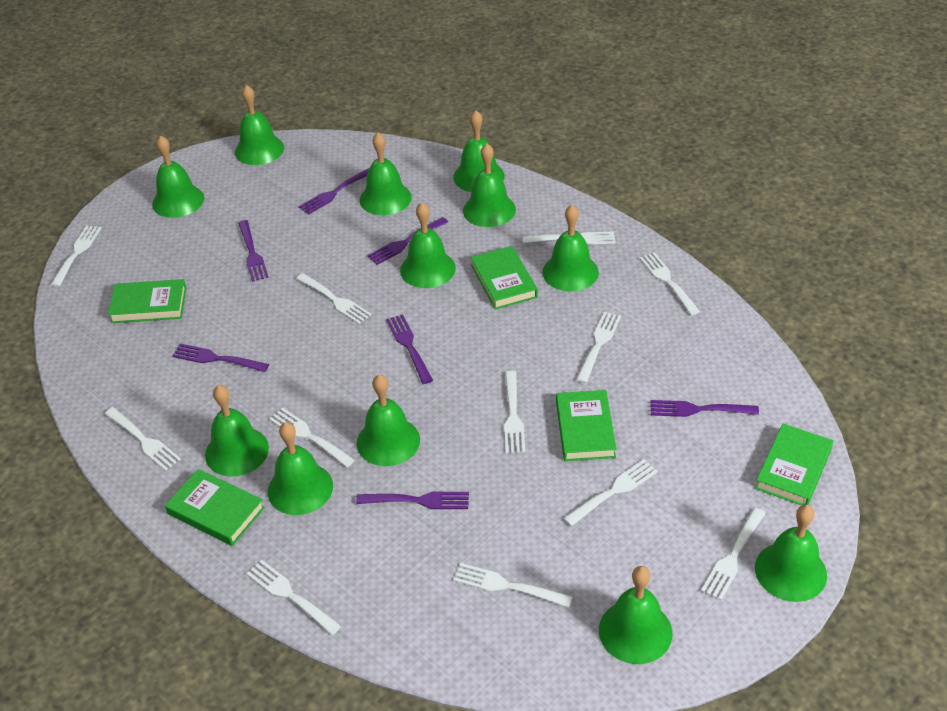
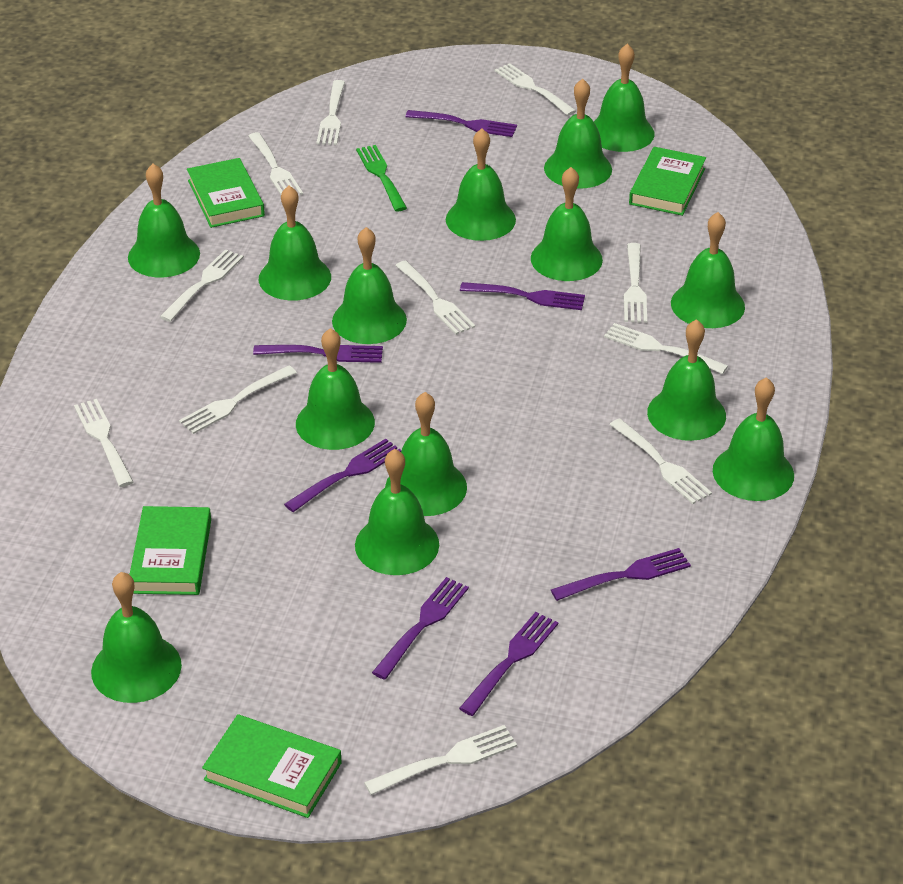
green bell: 12 -> 14
green book: 5 -> 4
green fork: 0 -> 1
white fork: 12 -> 11

